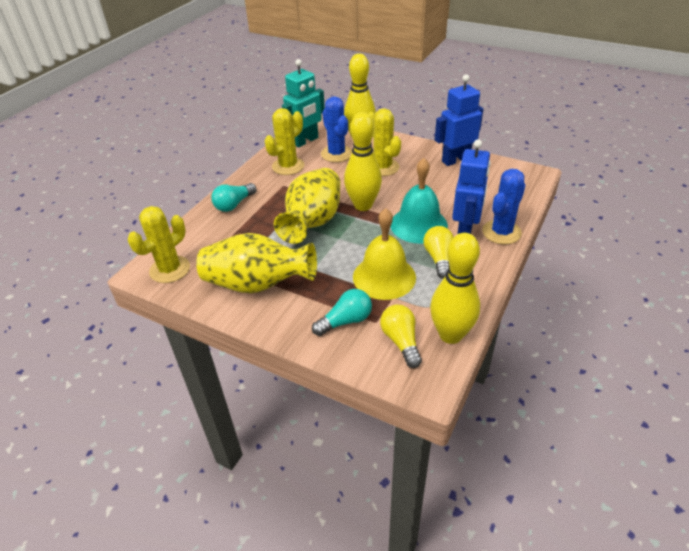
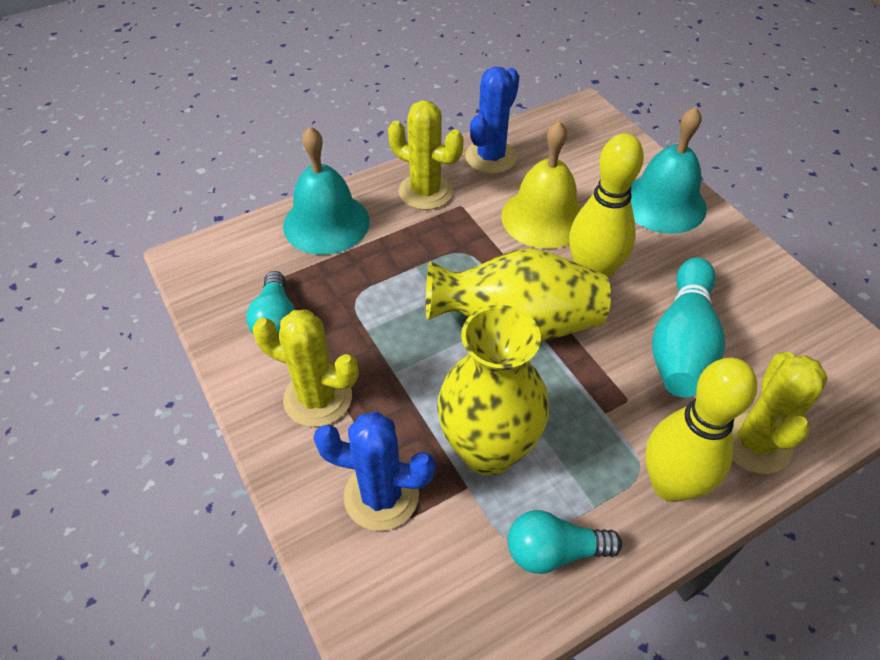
blue robot: 2 -> 0
turquoise bell: 1 -> 2
turquoise bowling pin: 0 -> 1
turquoise robot: 1 -> 0
yellow bowling pin: 3 -> 2
yellow light bulb: 2 -> 0

